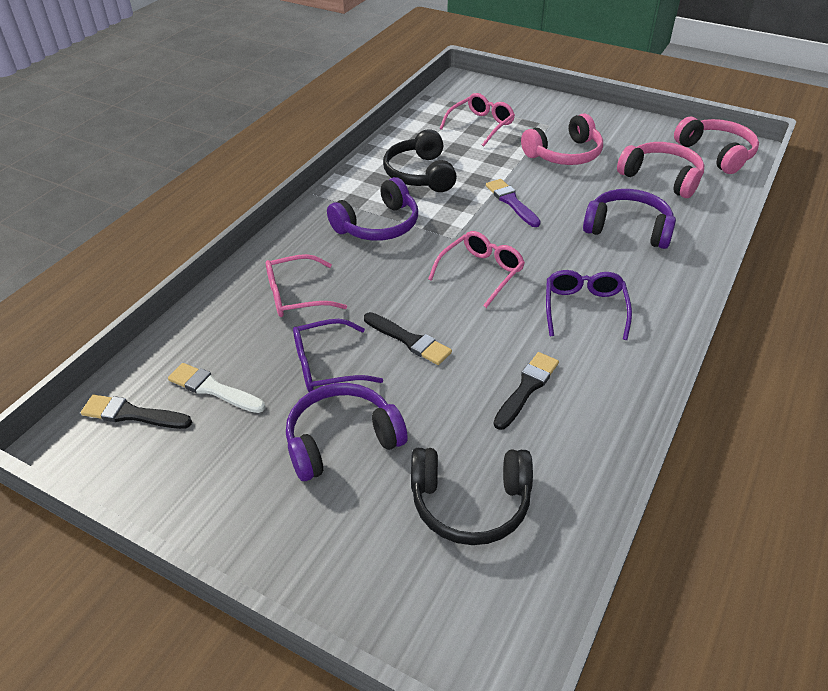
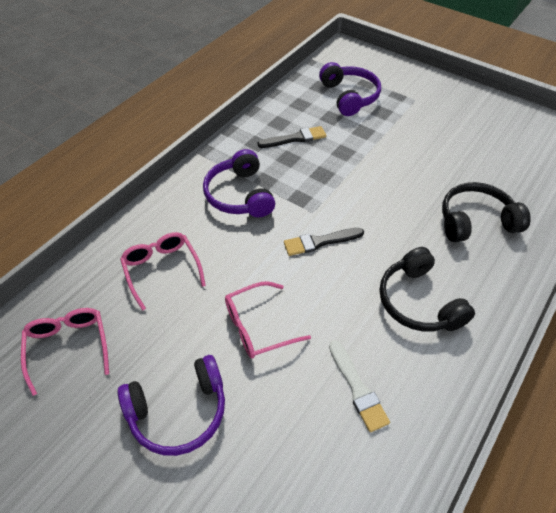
black brush: 3 -> 2
pink headphones: 3 -> 0
purple brush: 1 -> 0
purple glasses: 2 -> 0

